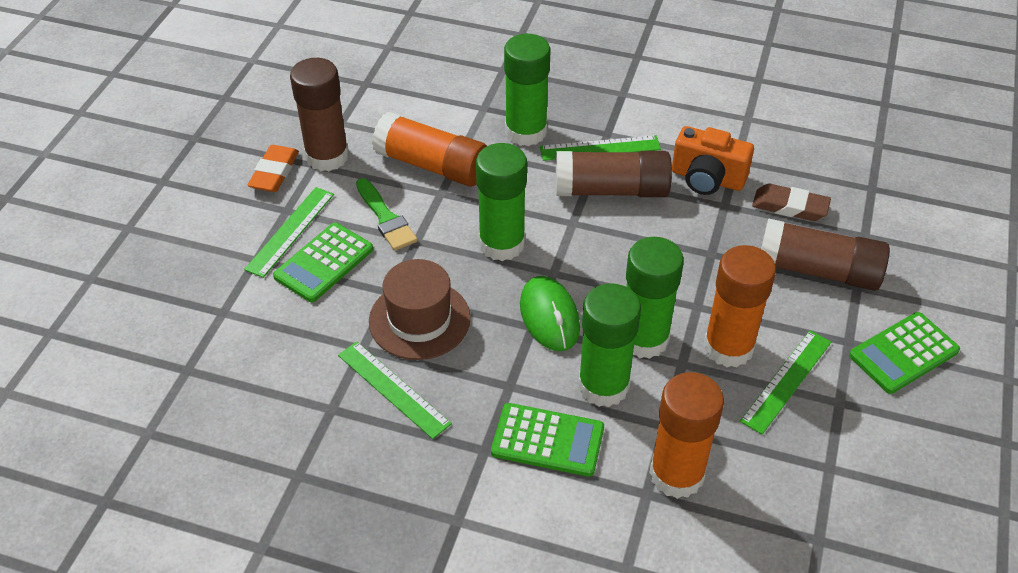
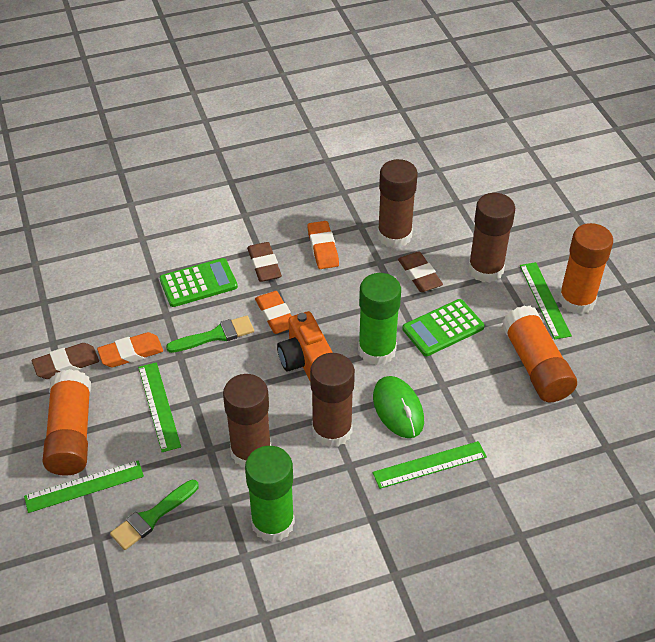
brown eraser: 1 -> 3
brown glue stick: 3 -> 4
brown hat: 1 -> 0
green brush: 1 -> 2
green calculator: 3 -> 2
green glue stick: 4 -> 2
orange eraser: 1 -> 3

